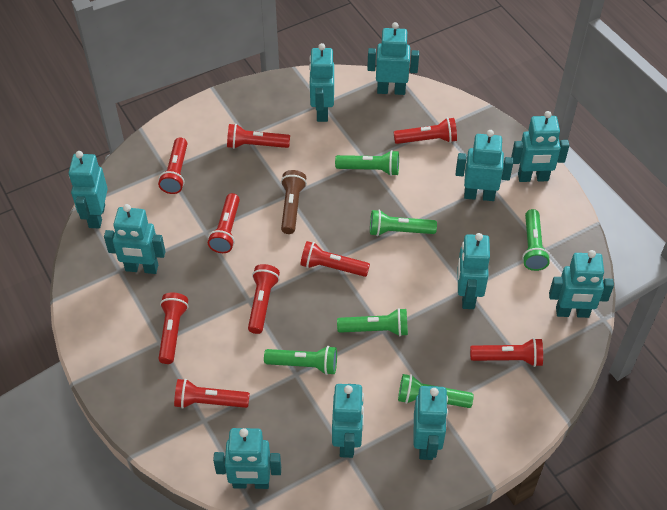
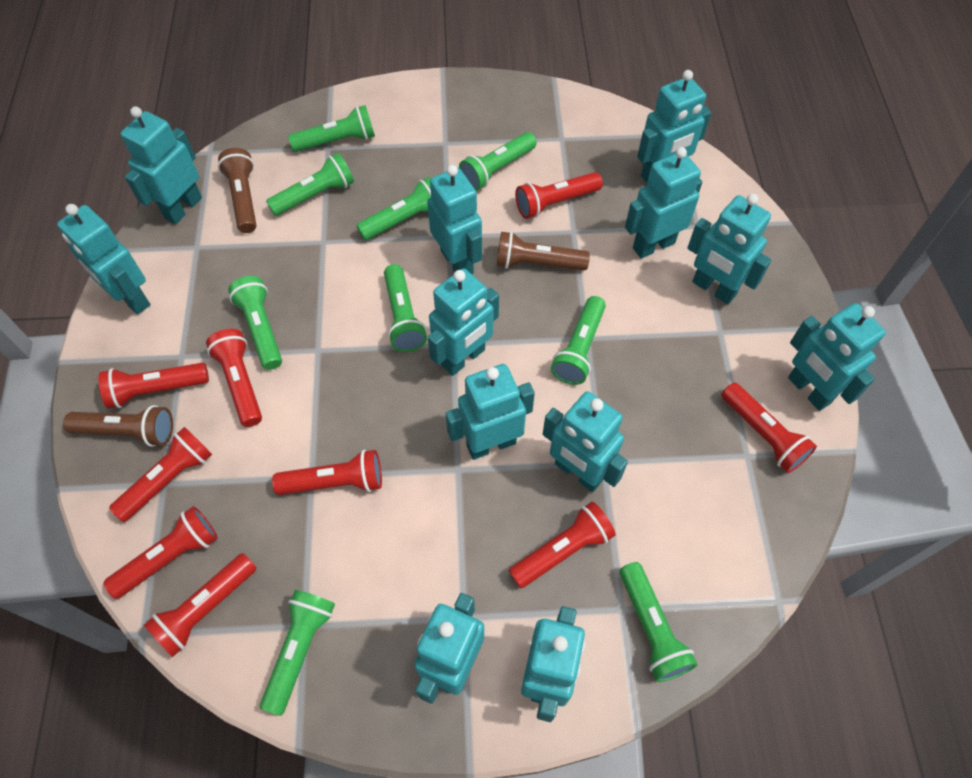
brown flashlight: 1 -> 3
green flashlight: 6 -> 9
turquoise robot: 11 -> 12

